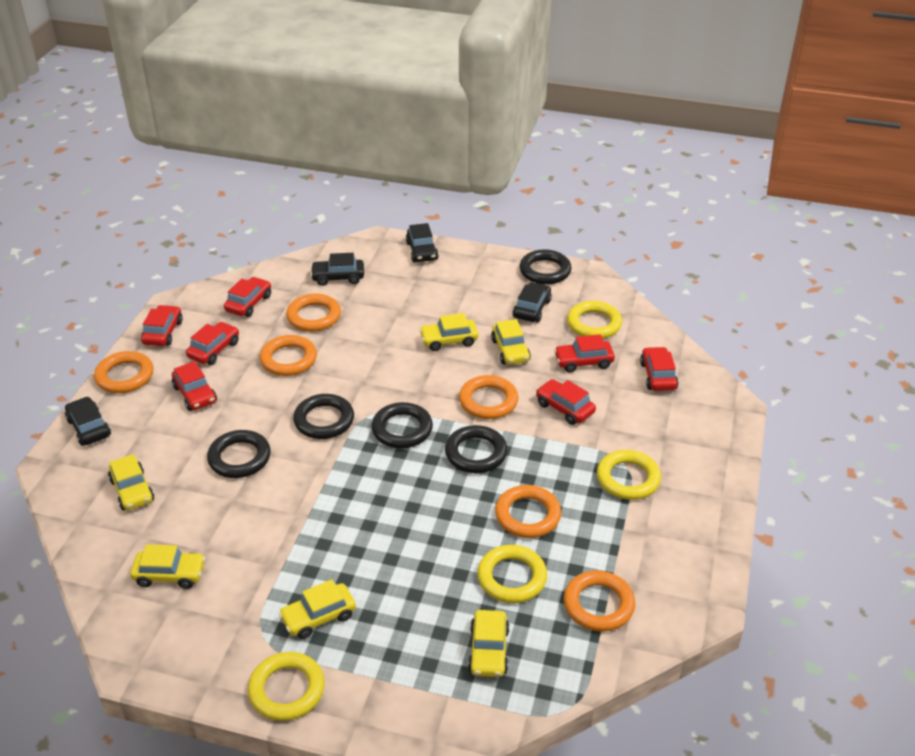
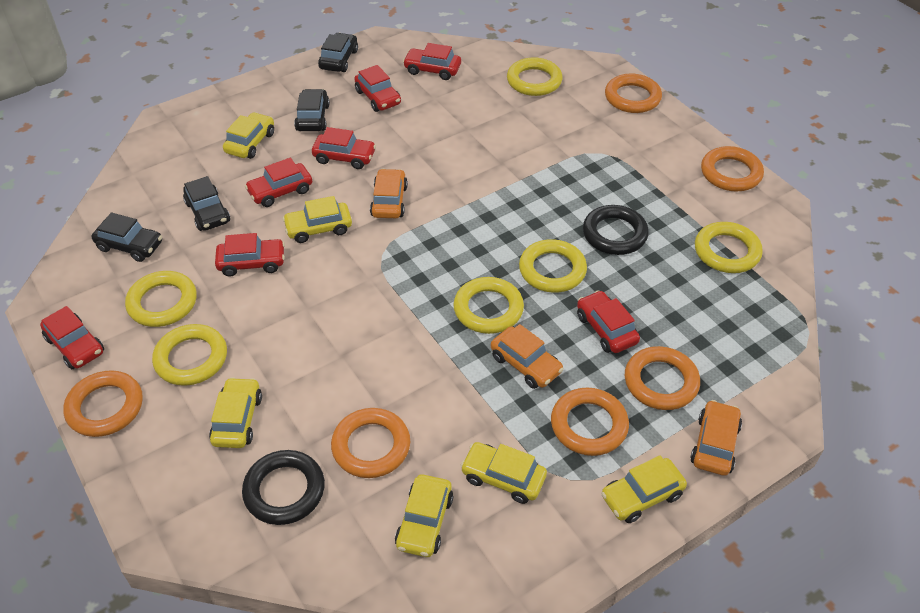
black ring: 5 -> 2
orange car: 0 -> 3
yellow ring: 4 -> 6

